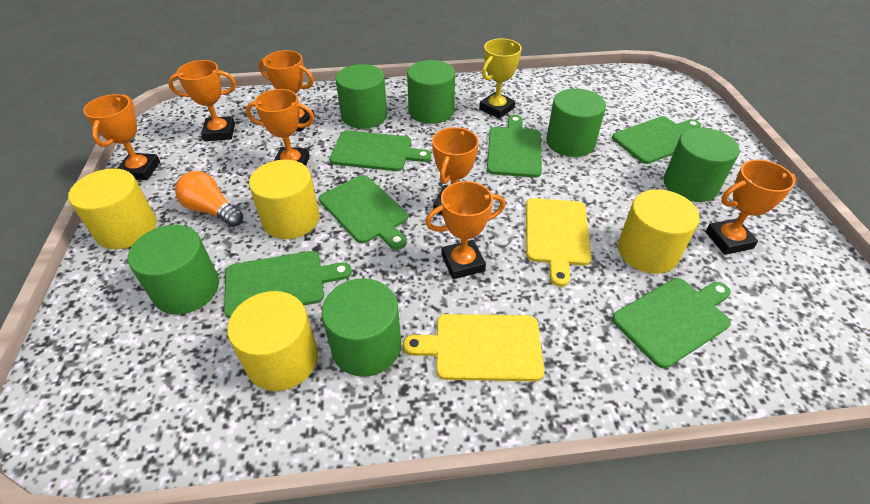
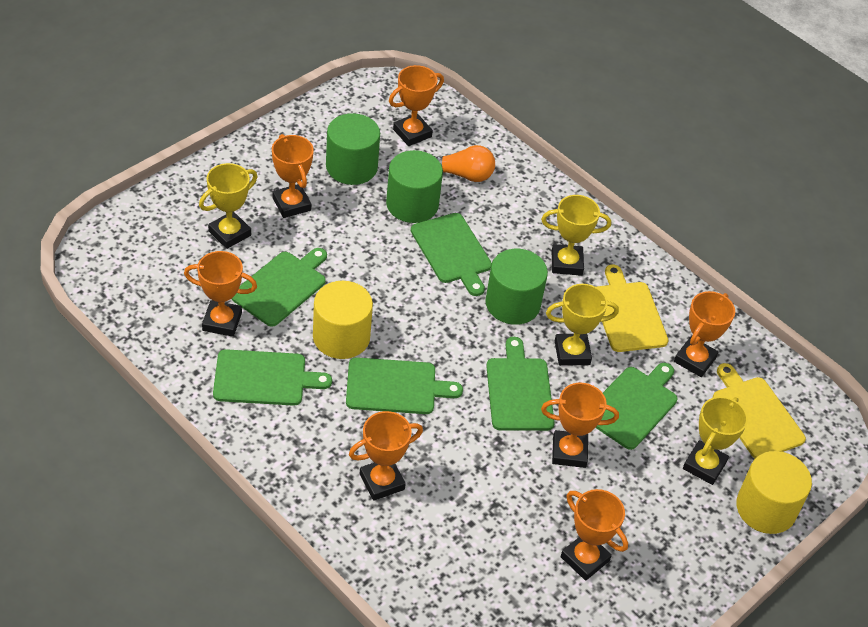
green cylinder: 6 -> 3
yellow cylinder: 4 -> 2
yellow trophy: 1 -> 4

